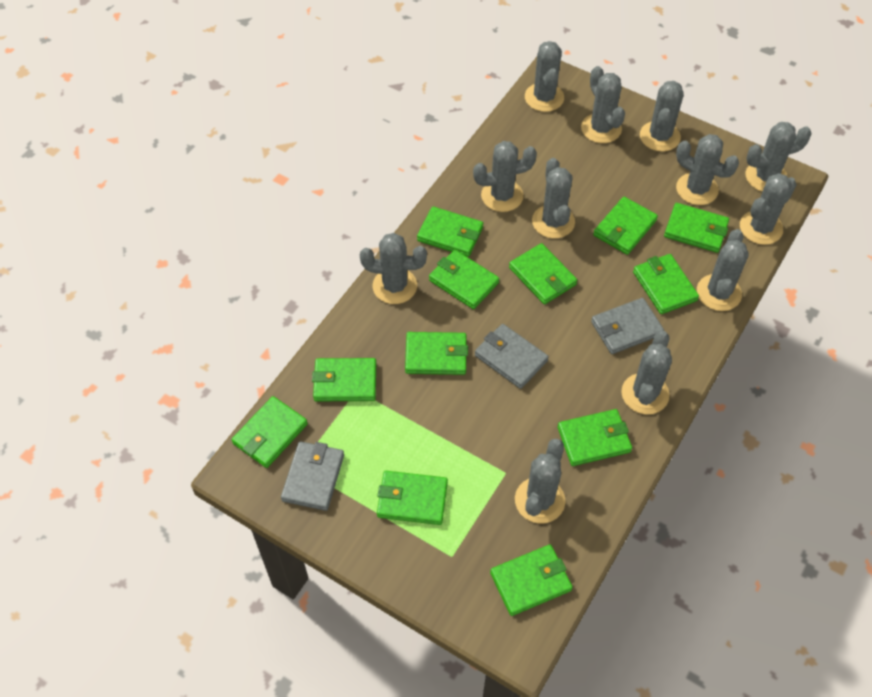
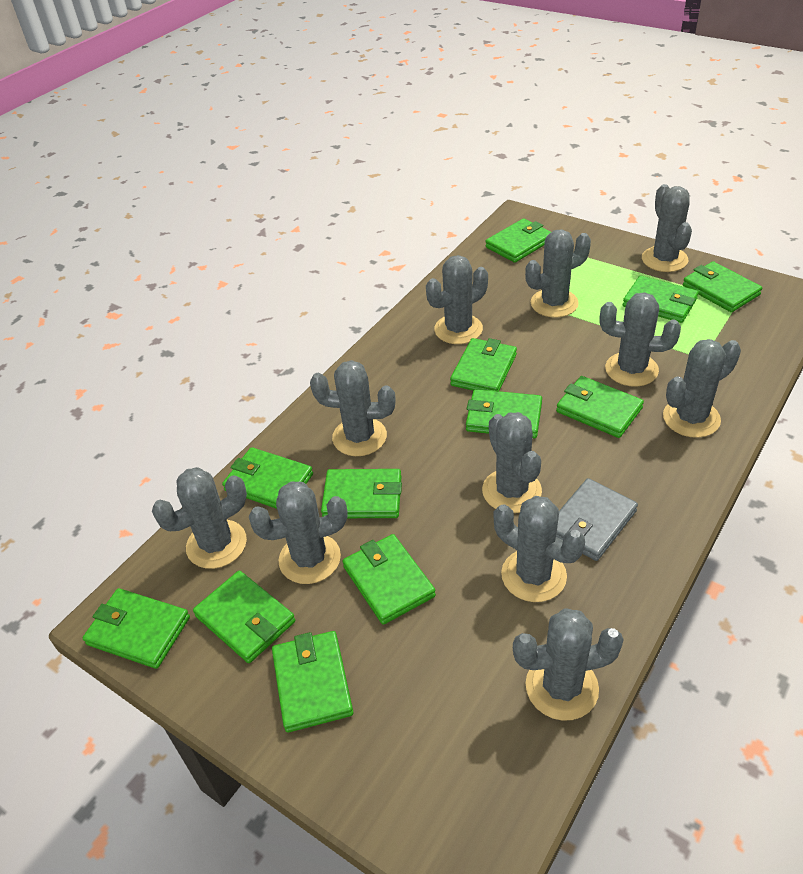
grey cactus: 12 -> 11
grey wallet: 3 -> 1

